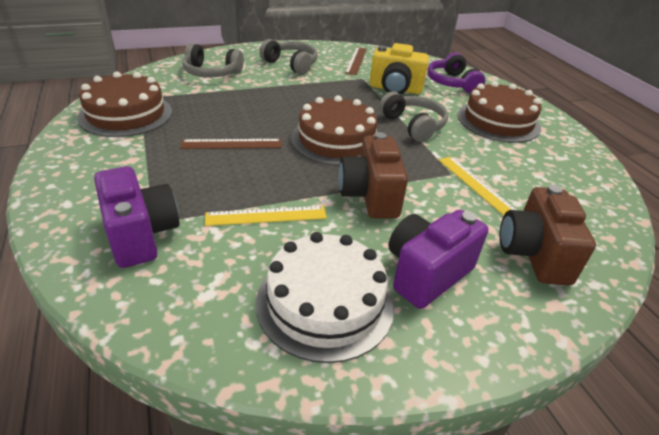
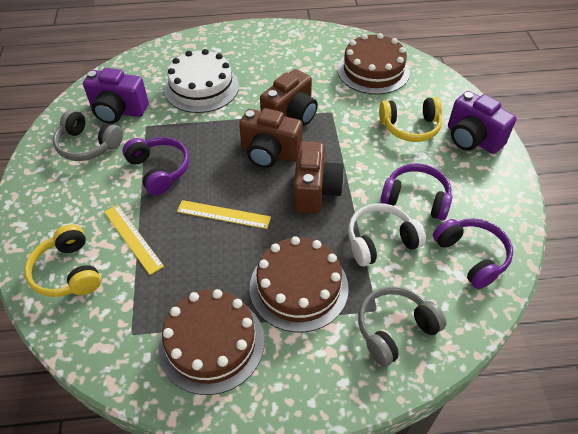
brown camera: 2 -> 3
brown ruler: 2 -> 0
grey headphones: 3 -> 2
purple headphones: 1 -> 3
white headphones: 0 -> 1
yellow camera: 1 -> 0
yellow headphones: 0 -> 2

